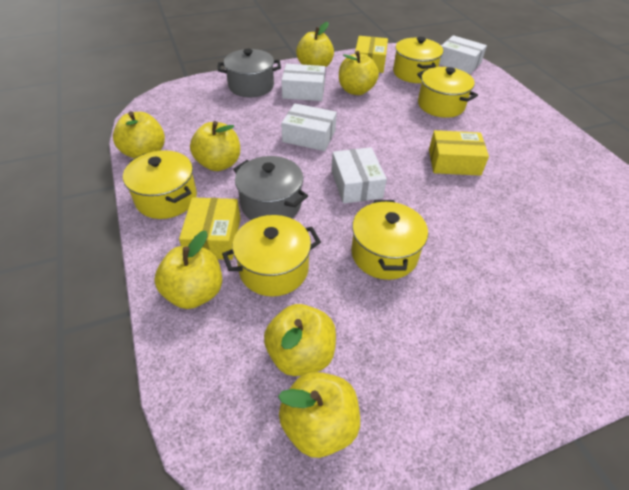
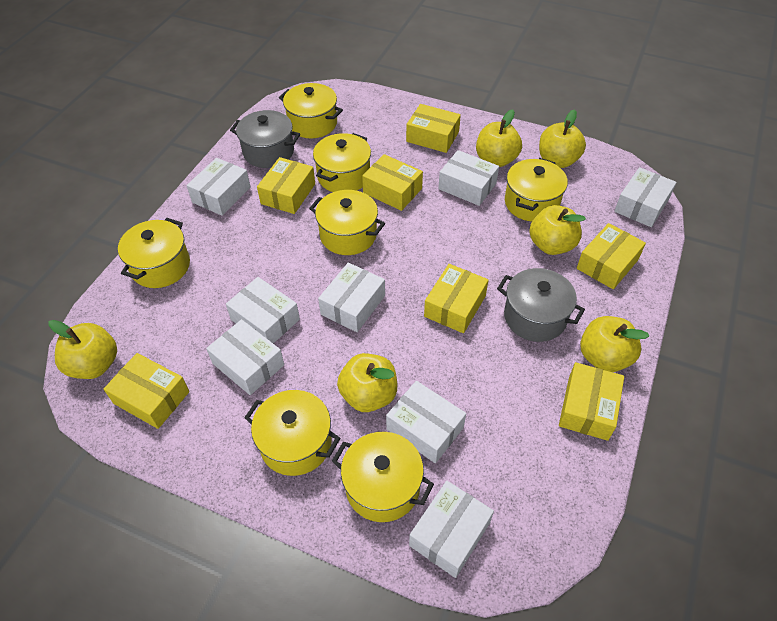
white box: 4 -> 8
yellow apple: 7 -> 6
yellow box: 3 -> 7
yellow pot: 5 -> 7

